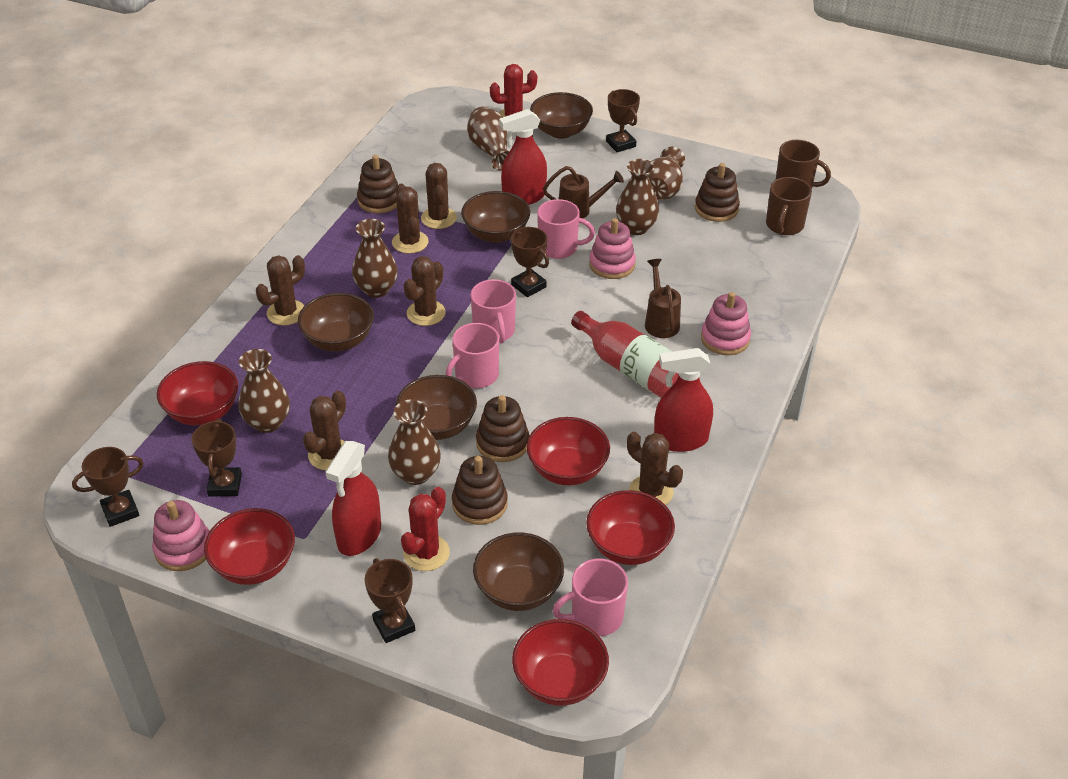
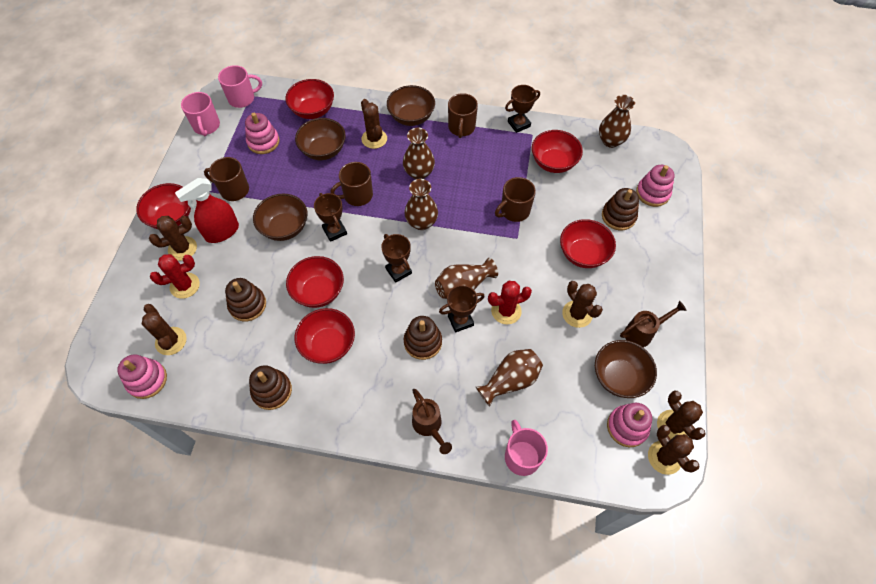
brown bowl: 5 -> 4
brown mug: 2 -> 4
brown trophy: 5 -> 4
brown vase: 6 -> 5
pink mug: 4 -> 3
pink stacking toy: 3 -> 4
red bottle: 1 -> 0
red bowl: 5 -> 6
red spray bottle: 3 -> 1

